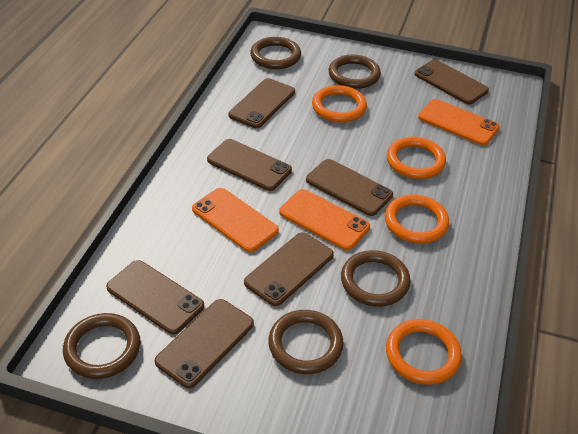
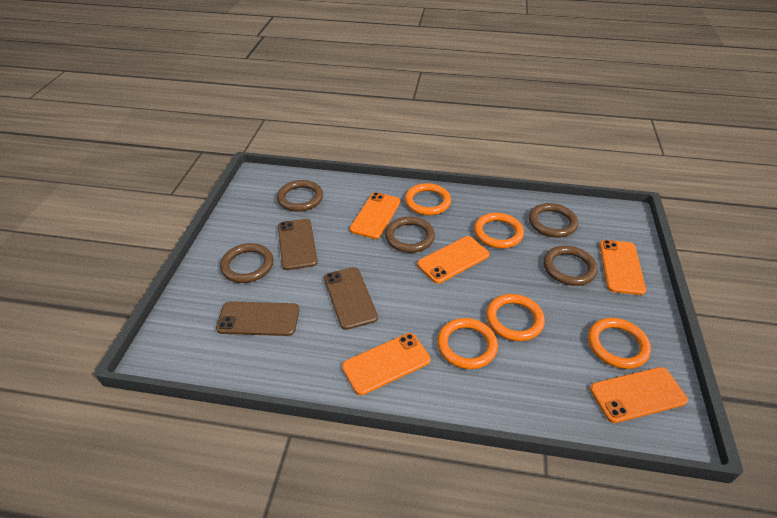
brown phone: 7 -> 3
orange phone: 3 -> 5
orange ring: 4 -> 5

